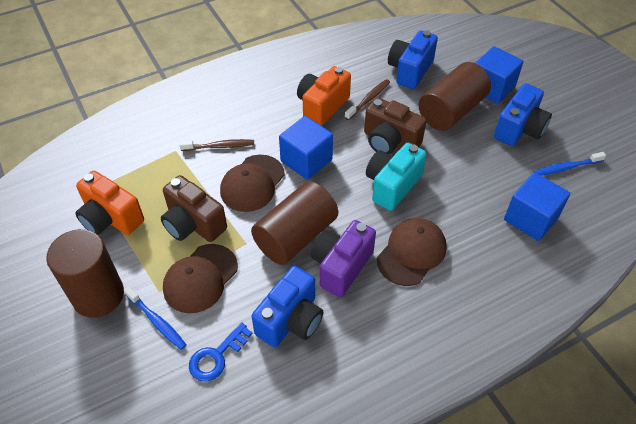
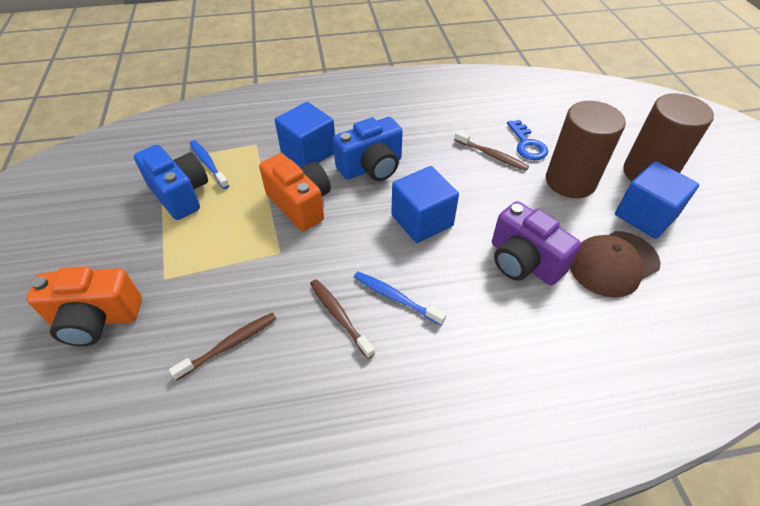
blue camera: 3 -> 2
brown camera: 2 -> 0
brown cap: 3 -> 1
brown cylinder: 3 -> 2
brown toothbrush: 2 -> 3
turquoise camera: 1 -> 0

